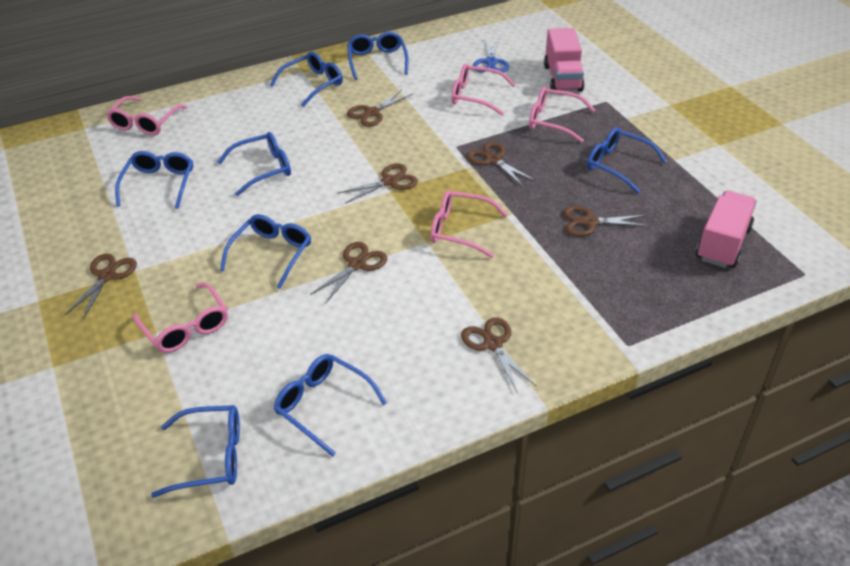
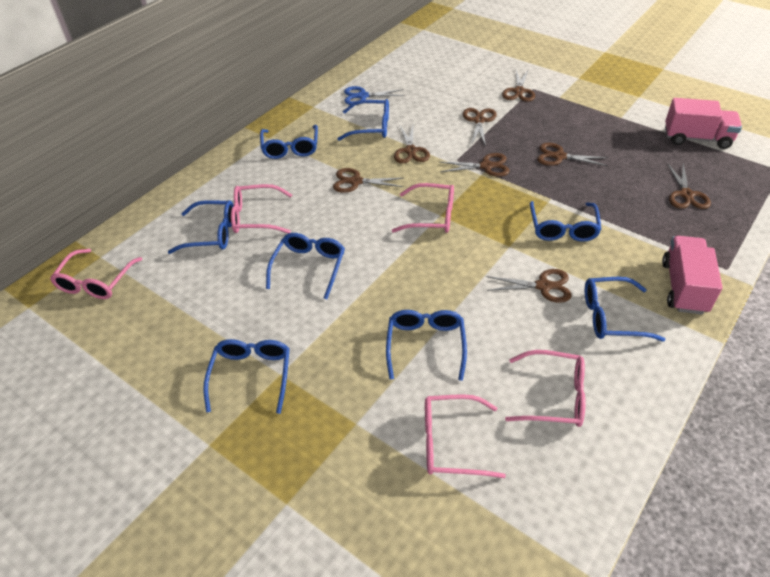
brown scissors: 7 -> 8

